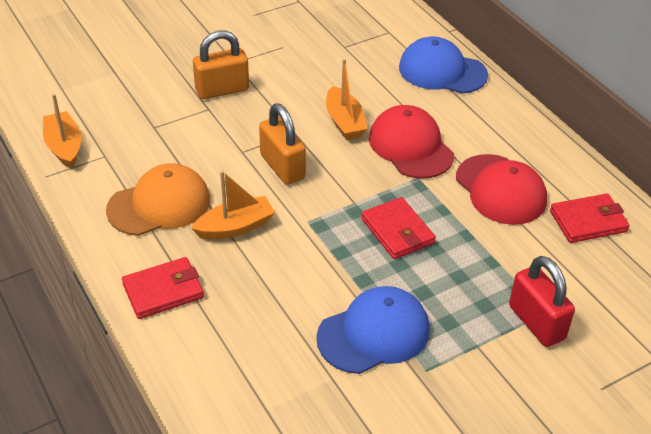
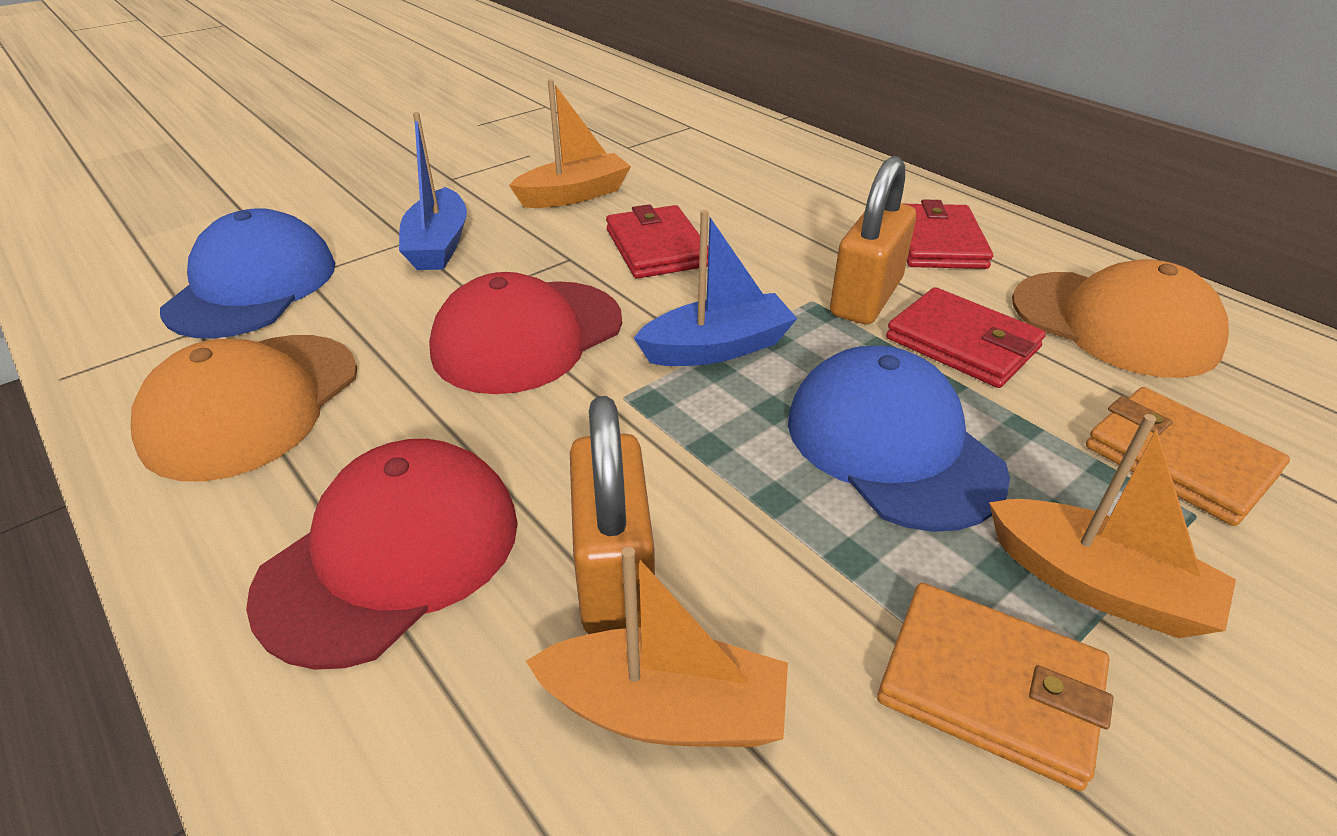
blue boat: 0 -> 2
orange cap: 1 -> 2
orange wallet: 0 -> 2
red padlock: 1 -> 0

